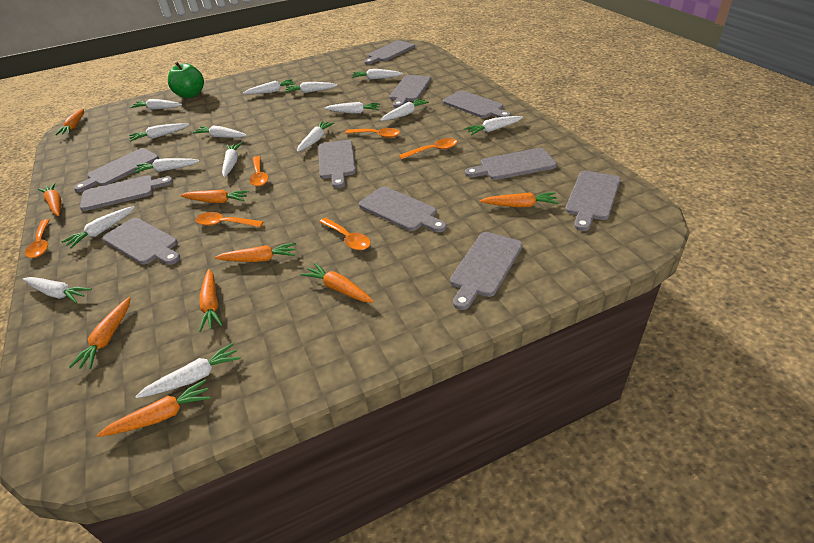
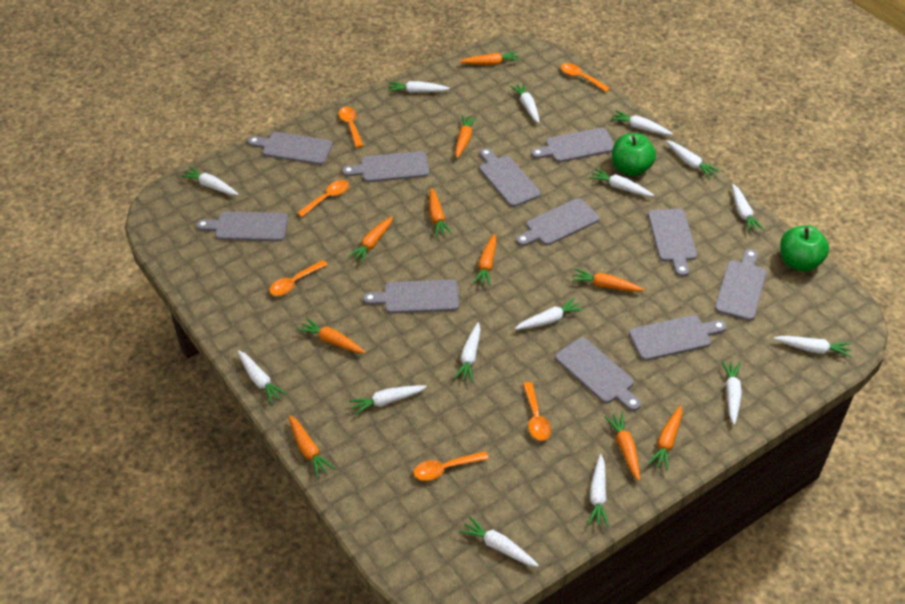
green apple: 1 -> 2
orange carrot: 9 -> 10

